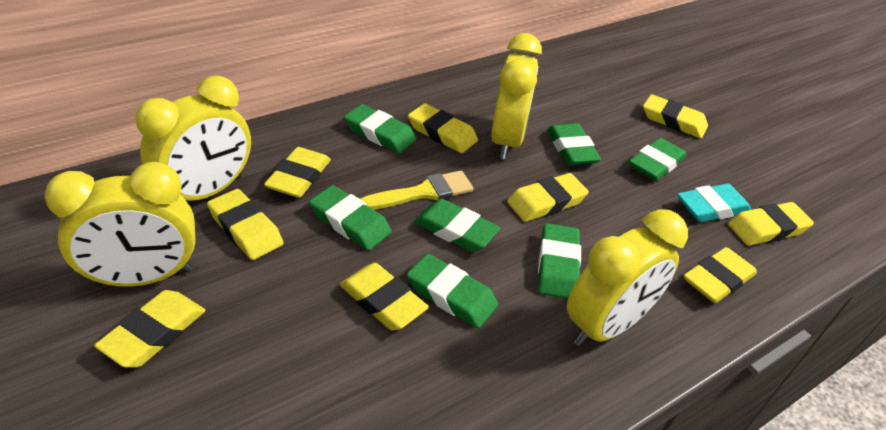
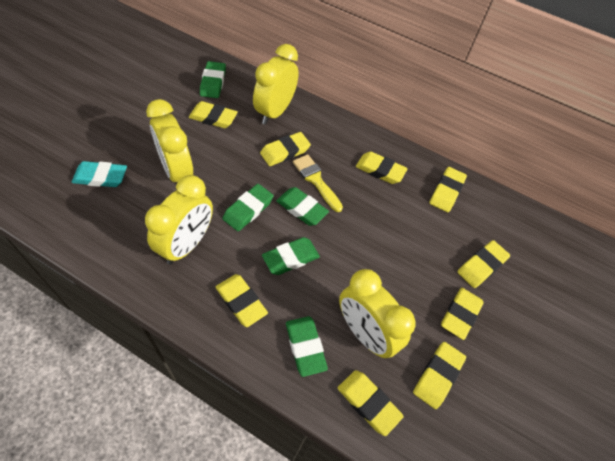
green eraser: 7 -> 5

